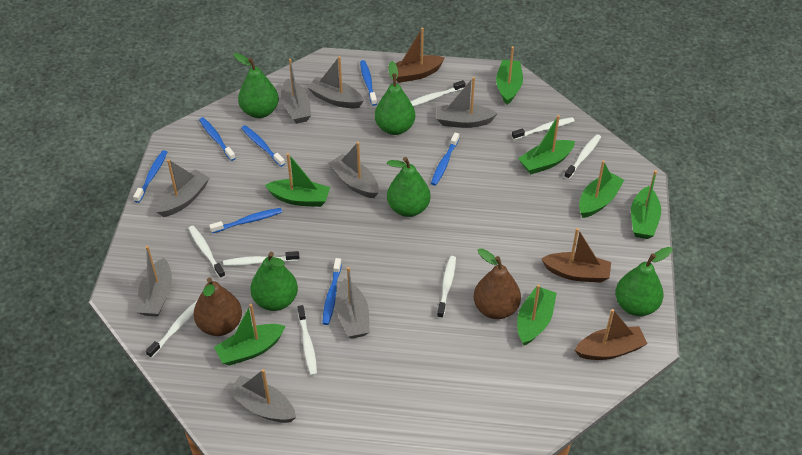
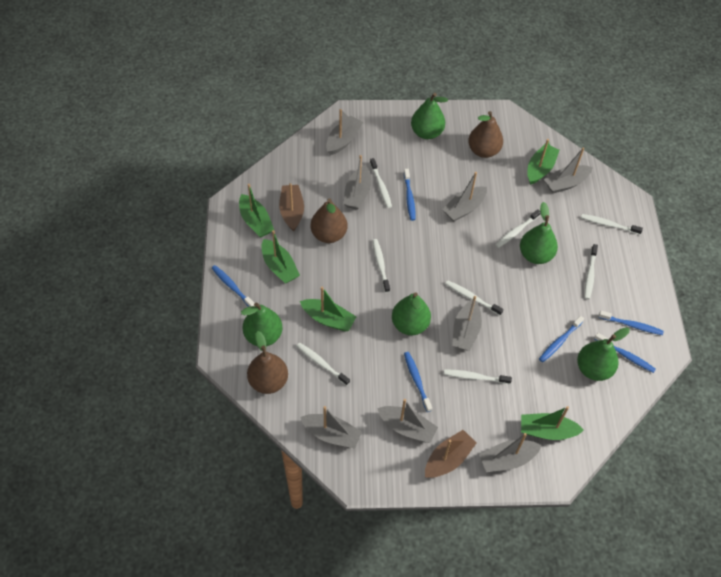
blue toothbrush: 7 -> 6
brown boat: 3 -> 2
brown pear: 2 -> 3
green boat: 7 -> 5

